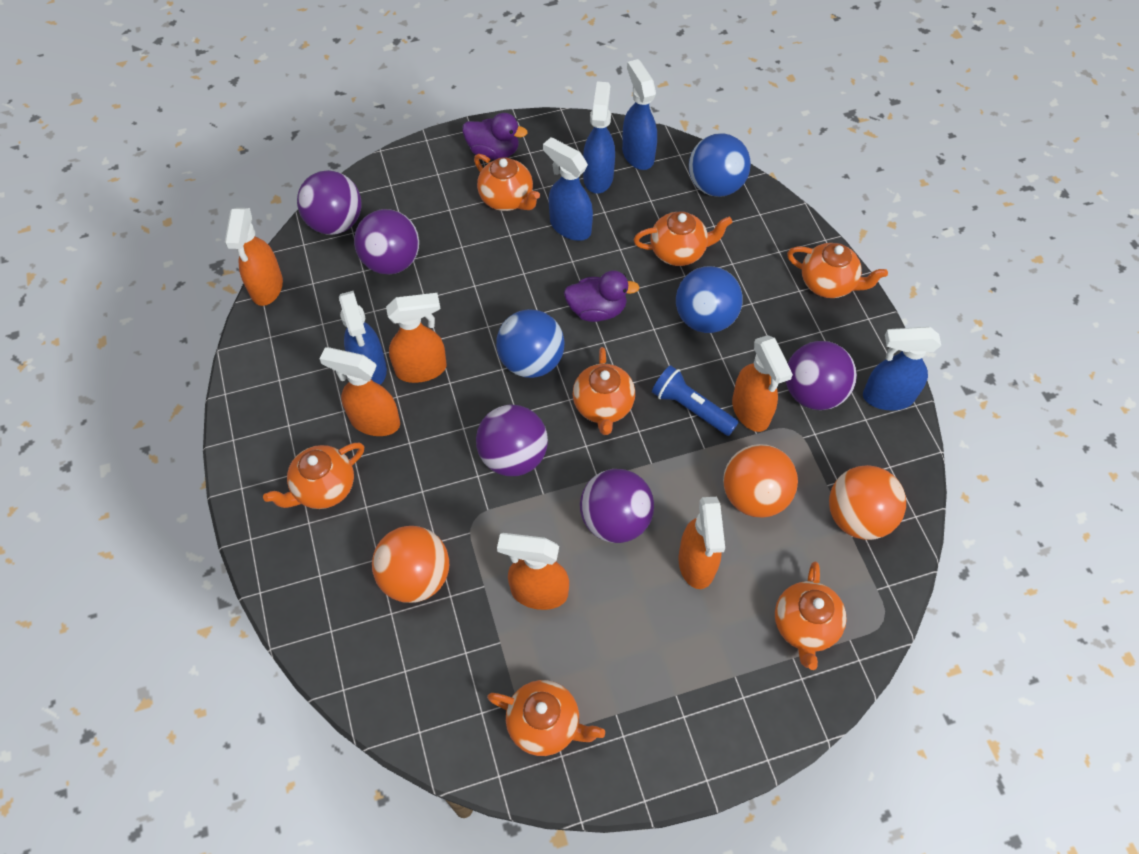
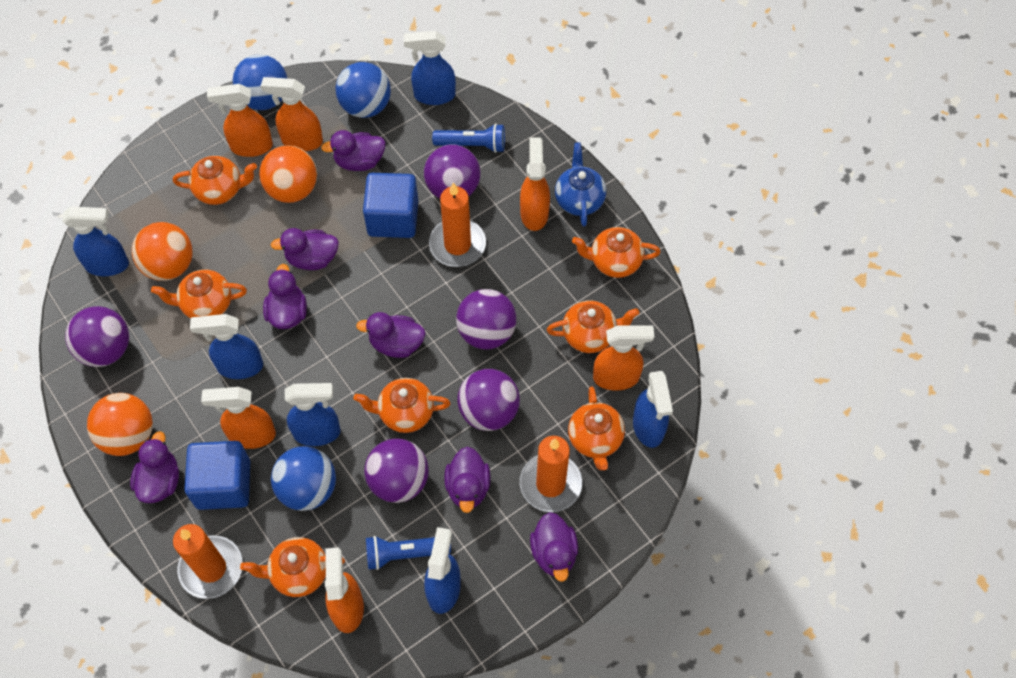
blue cube: 0 -> 2
blue flashlight: 1 -> 2
blue spray bottle: 5 -> 6
blue teapot: 0 -> 1
orange candle: 0 -> 3
purple duck: 2 -> 7

